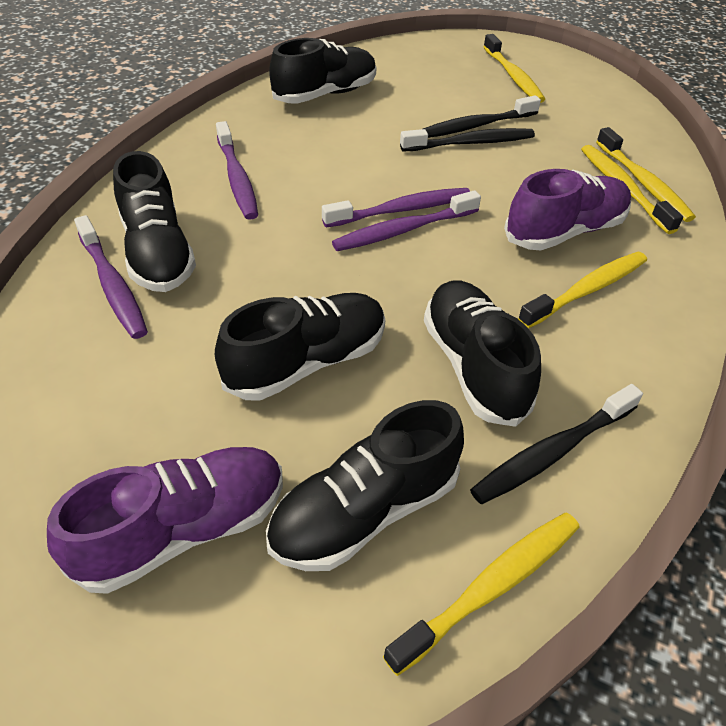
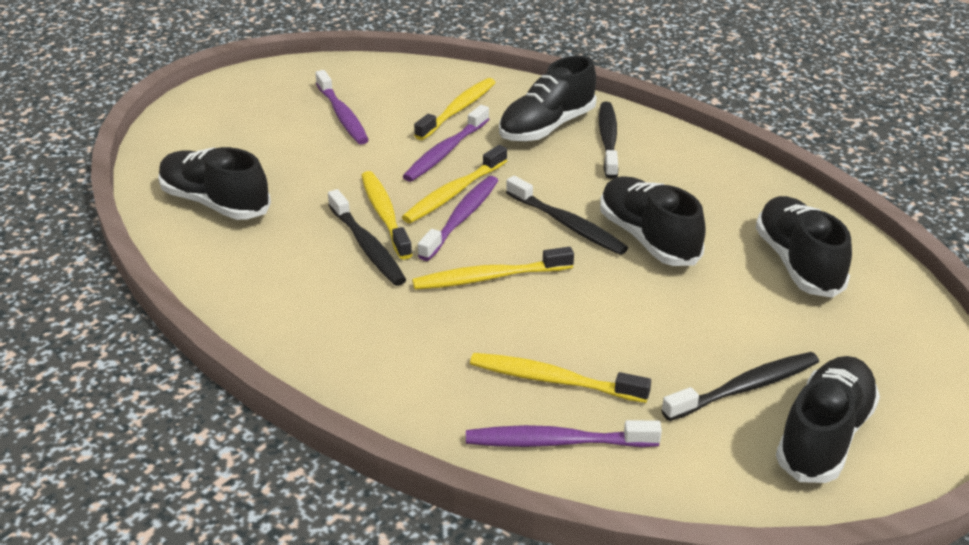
black toothbrush: 3 -> 4
purple shoe: 2 -> 0

